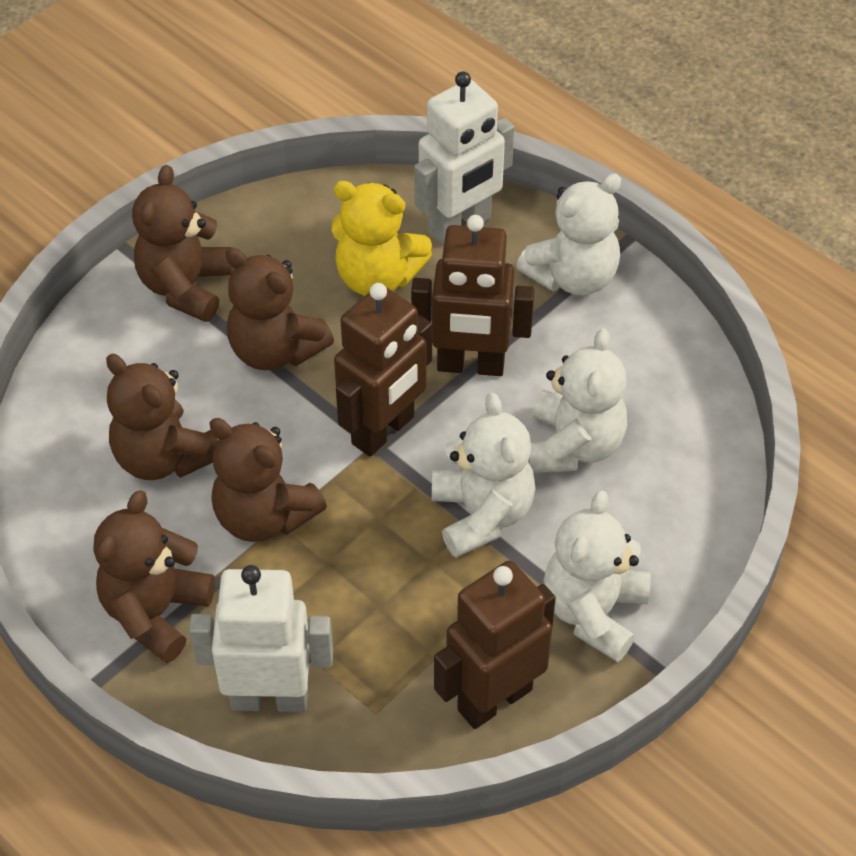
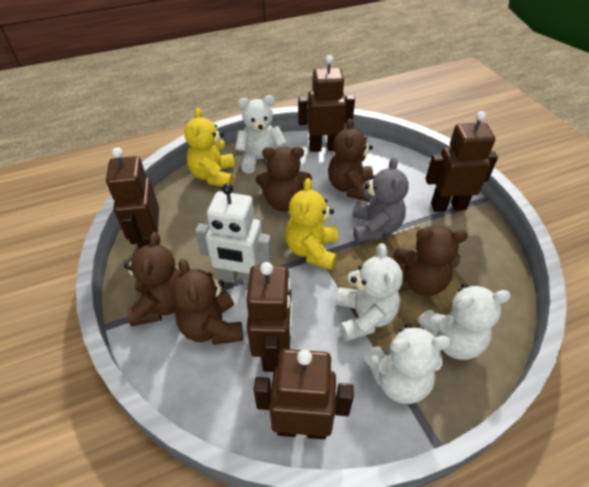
brown robot: 3 -> 5
grey teddy bear: 0 -> 1
white robot: 2 -> 1
yellow teddy bear: 1 -> 2

